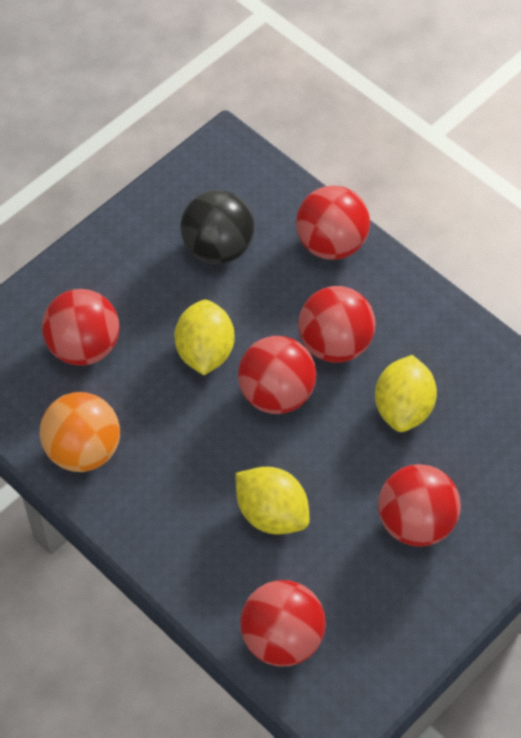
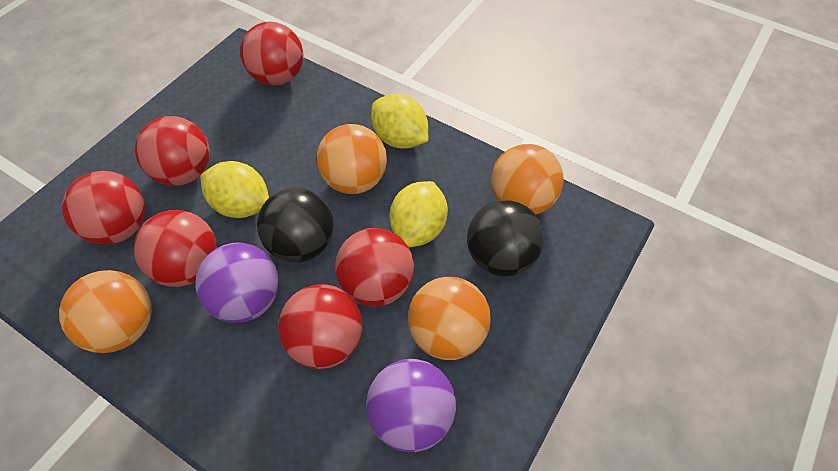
black ball: 1 -> 2
orange ball: 1 -> 4
purple ball: 0 -> 2

